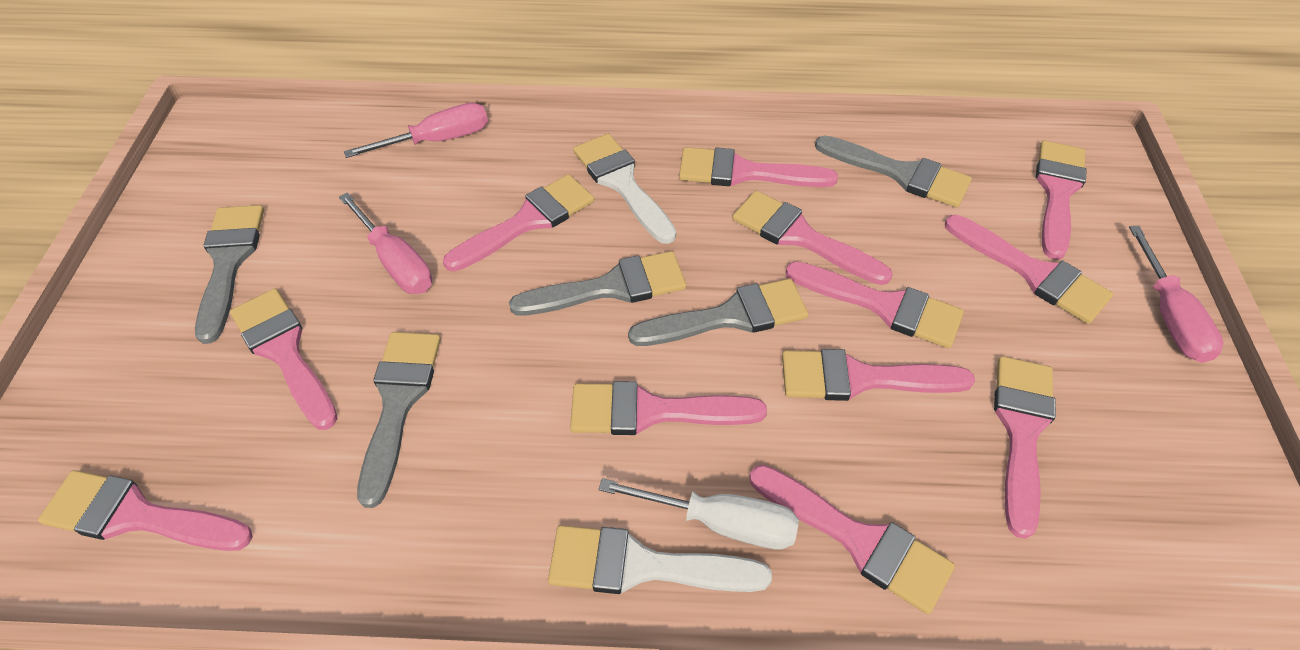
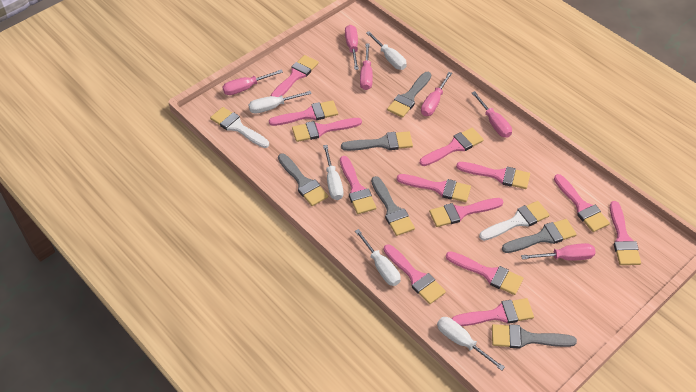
grey brush: 5 -> 6
pink brush: 12 -> 13
pink screwdriver: 3 -> 6
white screwdriver: 1 -> 5

